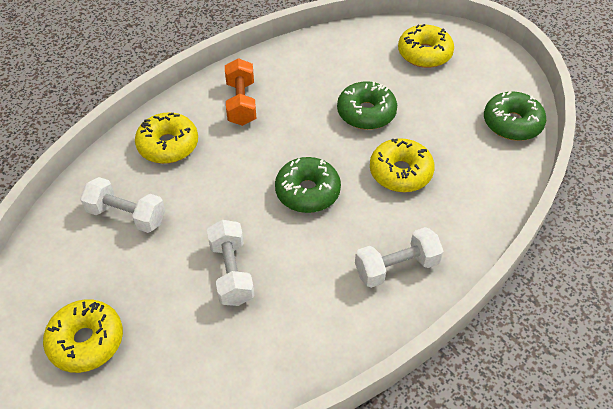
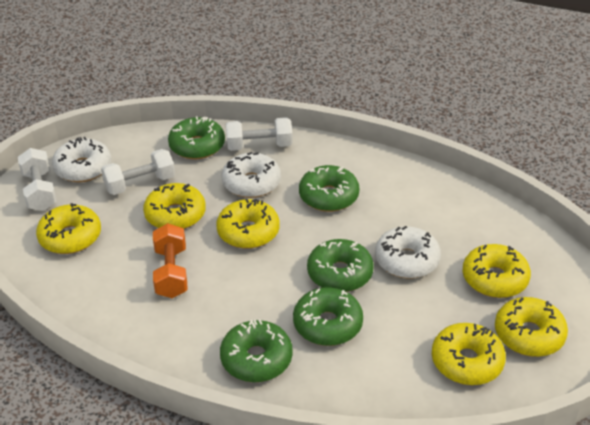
green donut: 3 -> 5
white donut: 0 -> 3
yellow donut: 4 -> 6

